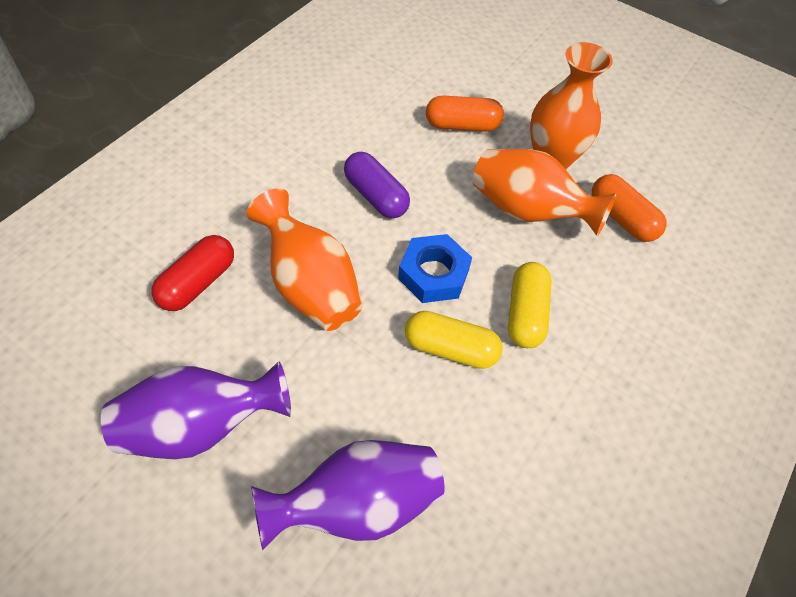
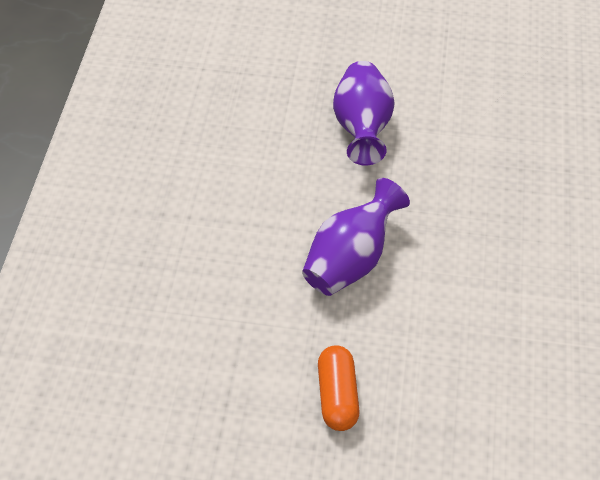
blue nut: 1 -> 0
orange capsule: 2 -> 1
orange vase: 3 -> 0
purple capsule: 1 -> 0
red capsule: 1 -> 0
yellow capsule: 2 -> 0

